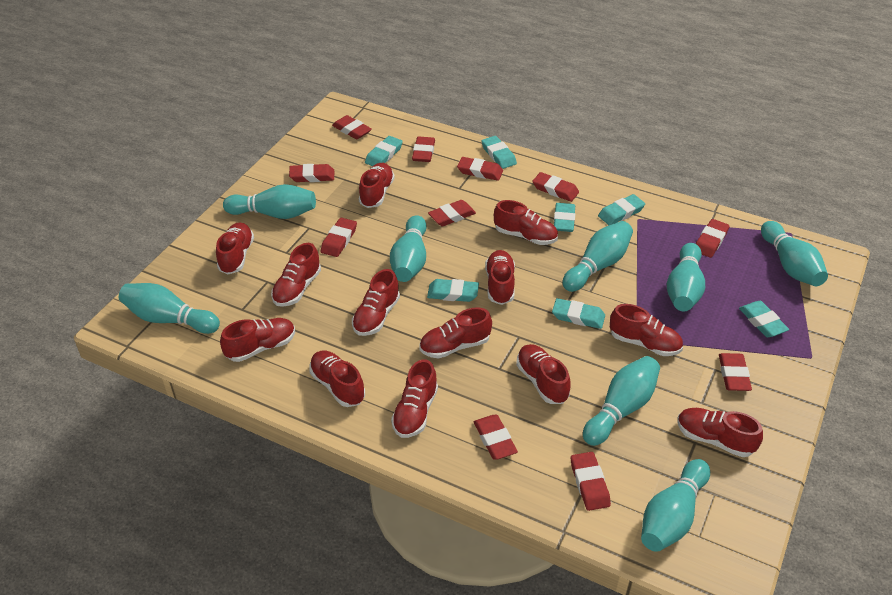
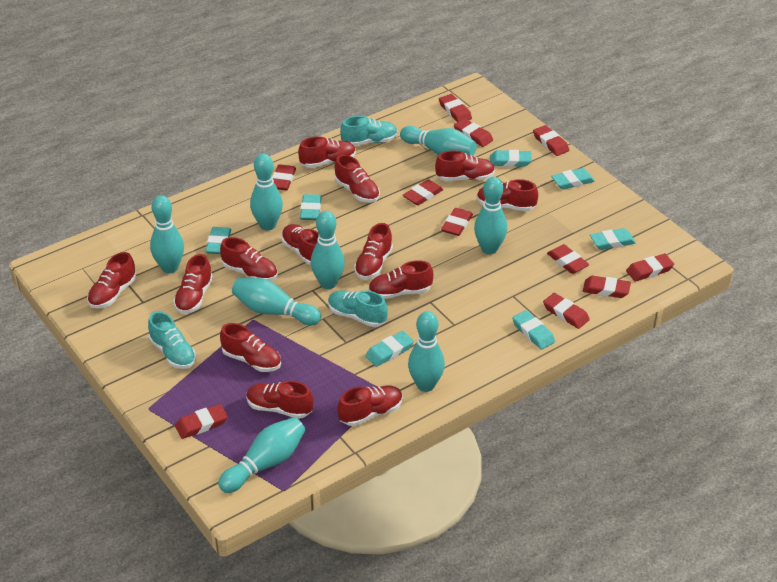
turquoise shoe: 0 -> 3

